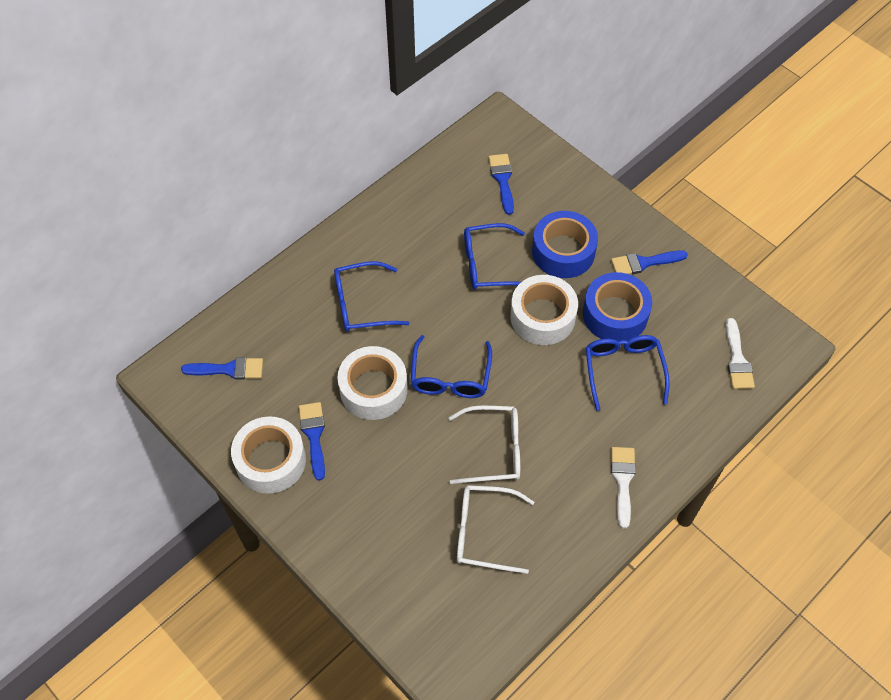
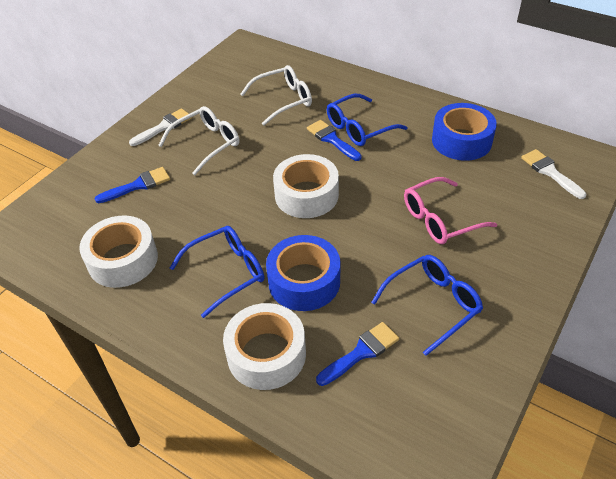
blue brush: 4 -> 3
blue glasses: 4 -> 3
pink glasses: 0 -> 1

